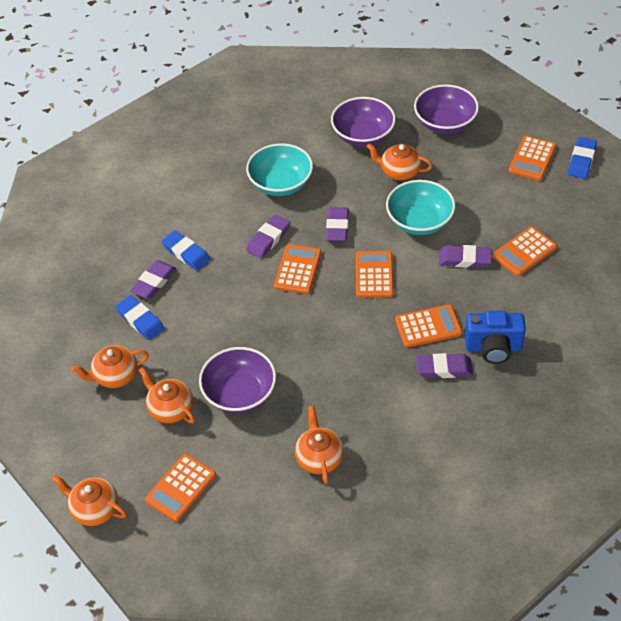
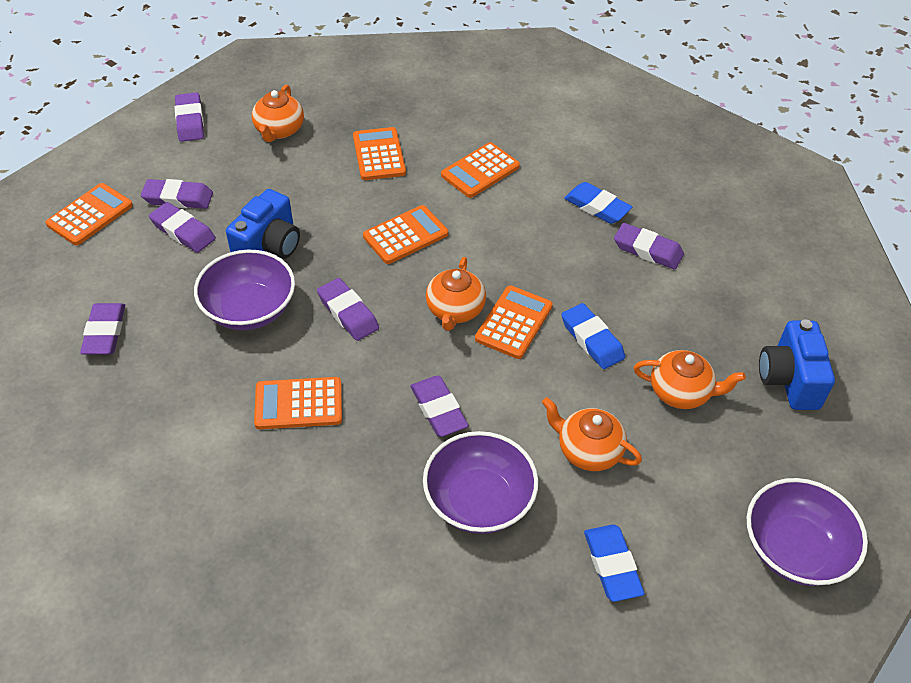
blue camera: 1 -> 2
orange teapot: 5 -> 4
purple eraser: 5 -> 7
turquoise bowl: 2 -> 0

